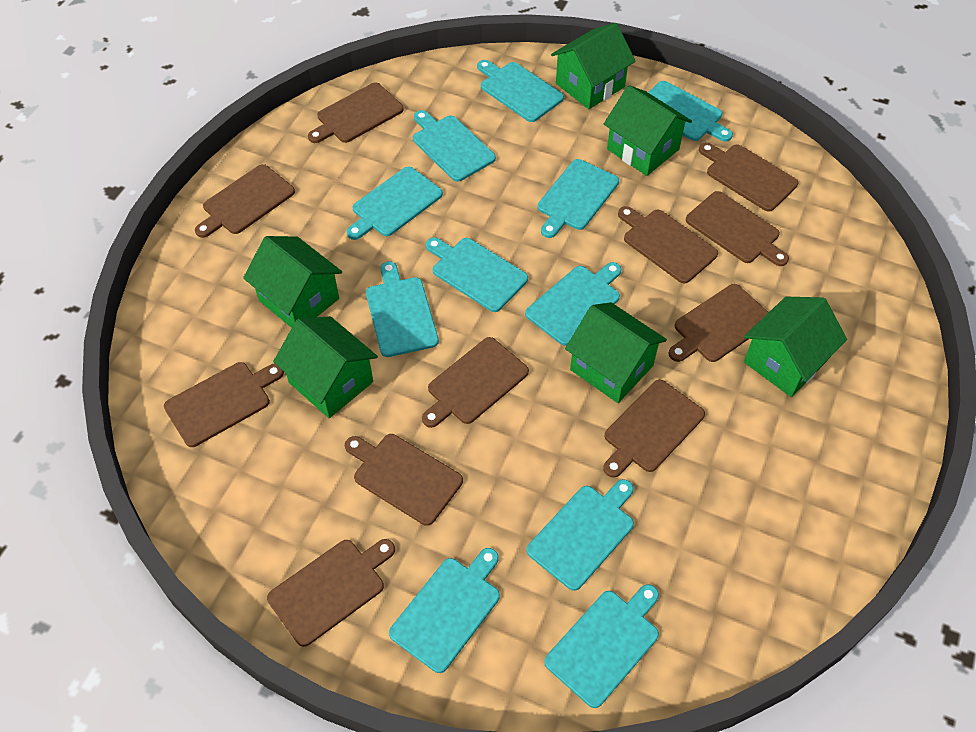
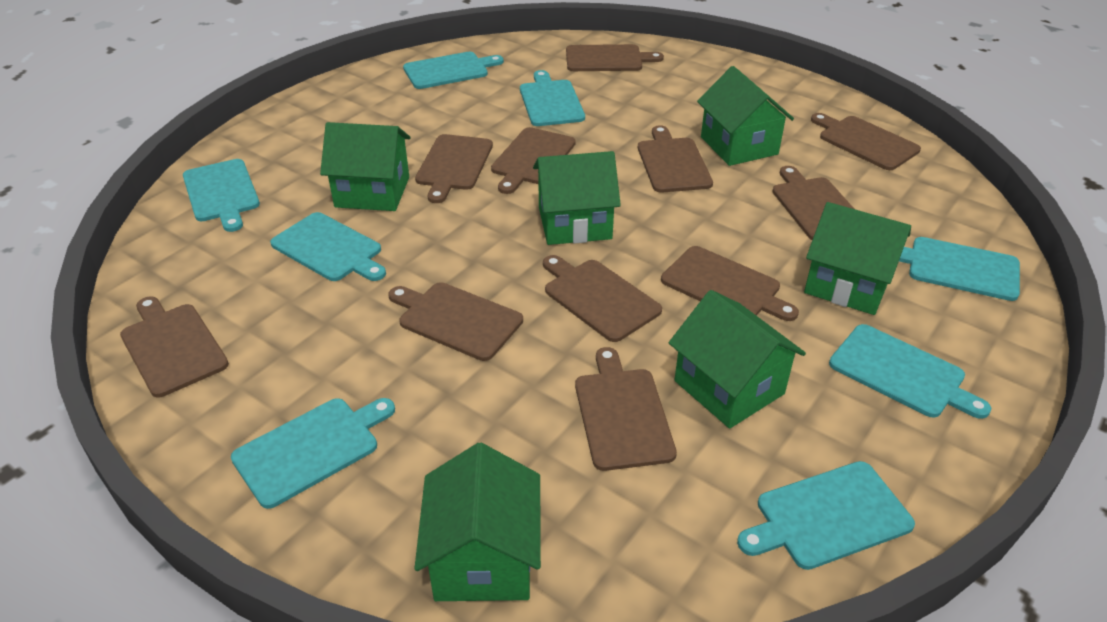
turquoise cutting board: 11 -> 8

